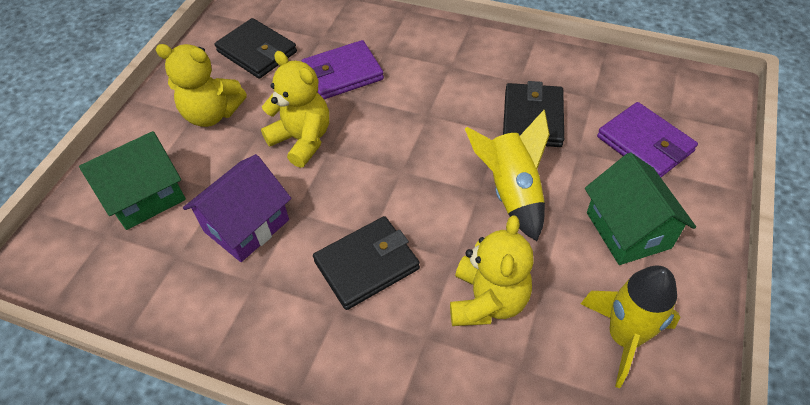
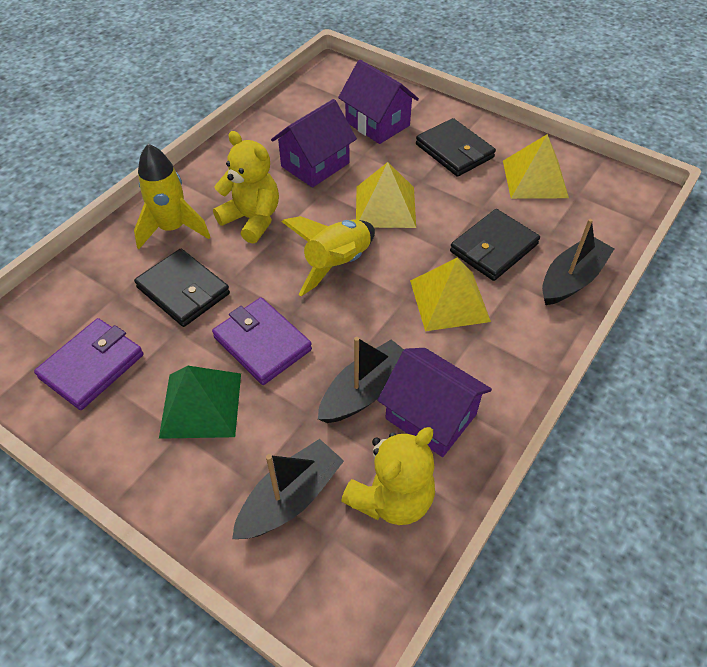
black boat: 0 -> 3
green house: 2 -> 0
green pyramid: 0 -> 1
purple house: 1 -> 3
yellow pyramid: 0 -> 3
yellow teddy bear: 3 -> 2

